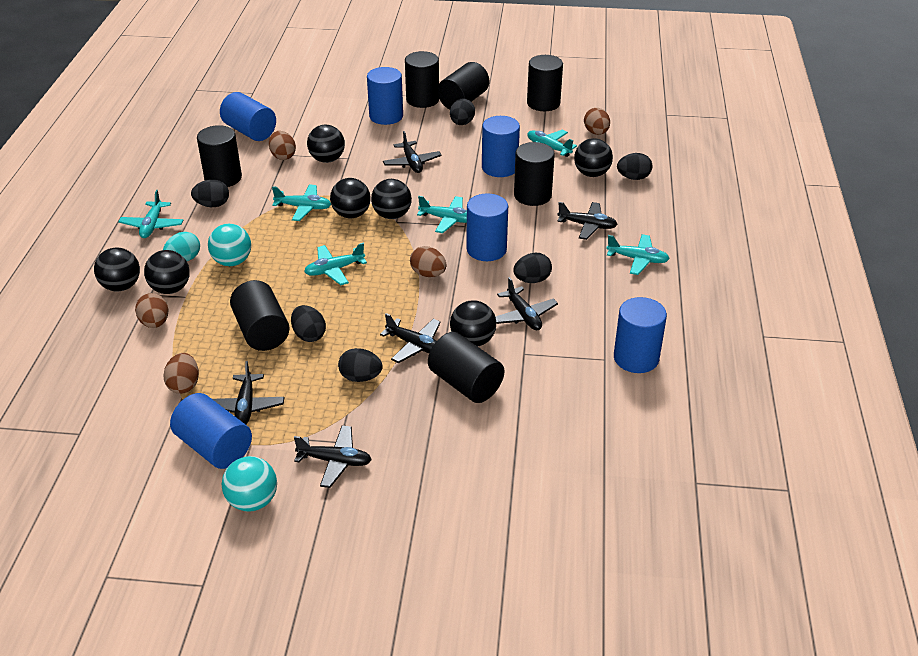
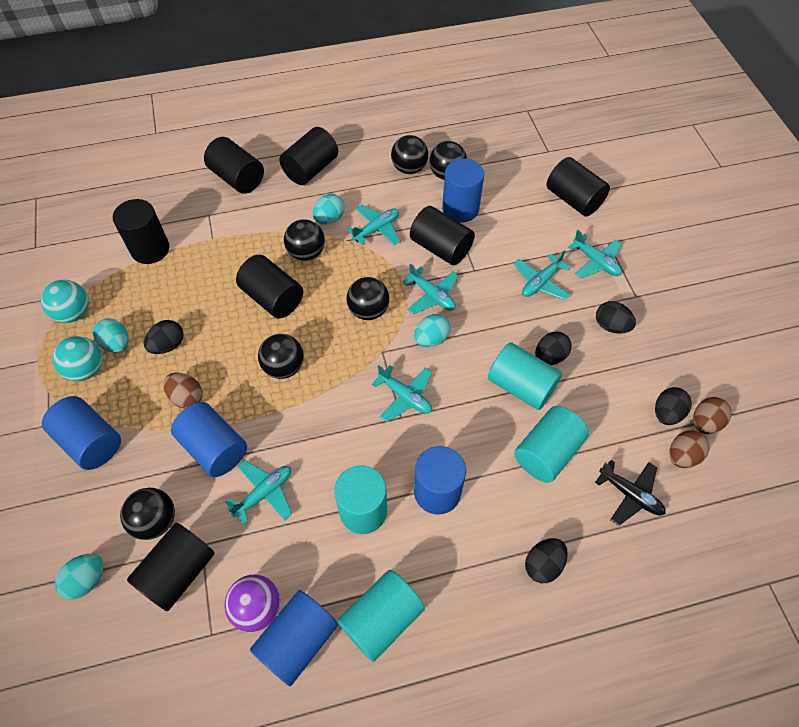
black ball: 7 -> 6
black egg: 6 -> 5
black plane: 6 -> 1
blue cylinder: 6 -> 5
brown egg: 5 -> 3
purple ball: 0 -> 1
turquoise cylinder: 0 -> 4
turquoise egg: 1 -> 4

